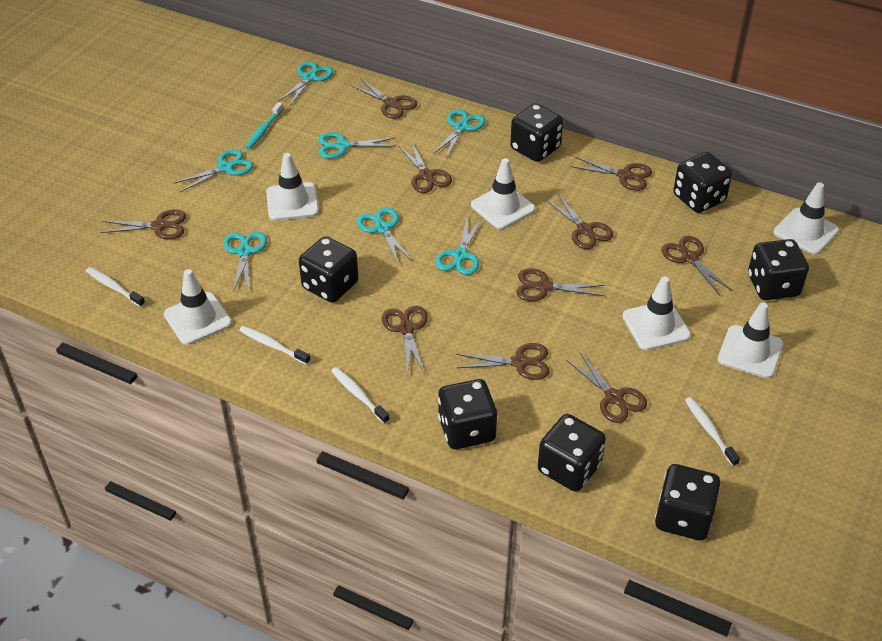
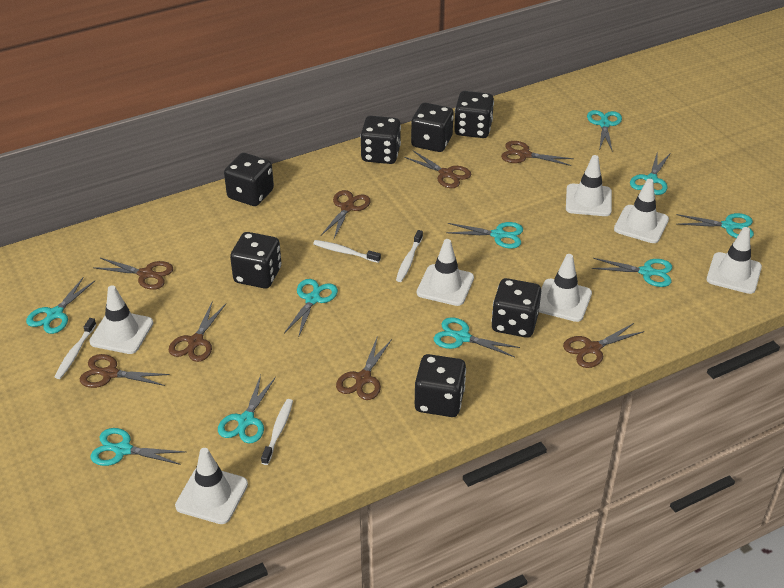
brown scissors: 10 -> 8
turquoise scissors: 7 -> 10
turquoise toothbrush: 1 -> 0
white traffic cone: 6 -> 7

